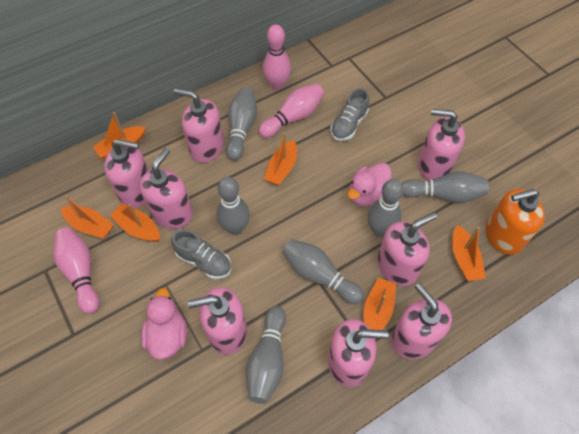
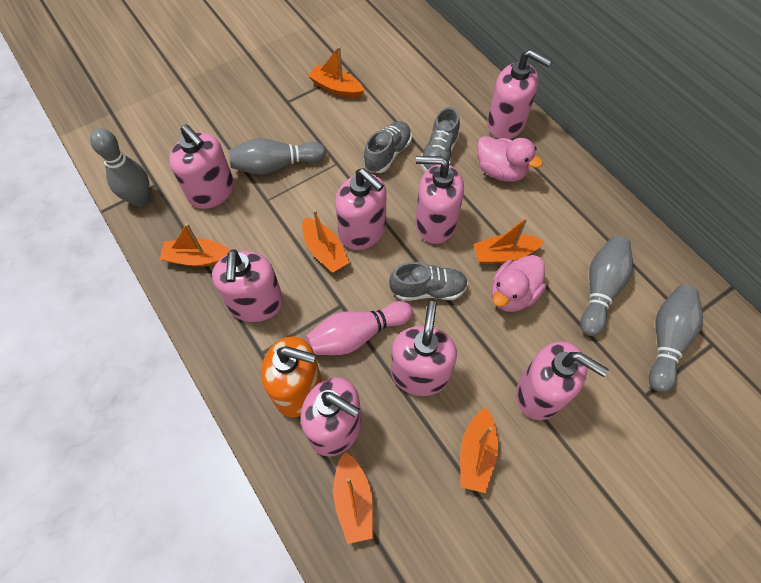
grey bowling pin: 6 -> 4
grey shoe: 2 -> 3
pink bowling pin: 3 -> 1

